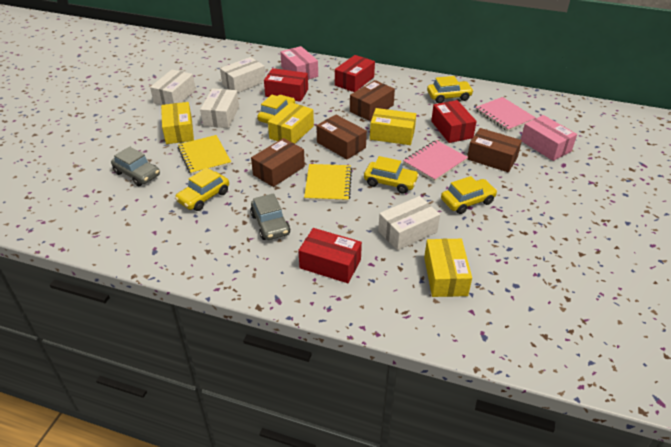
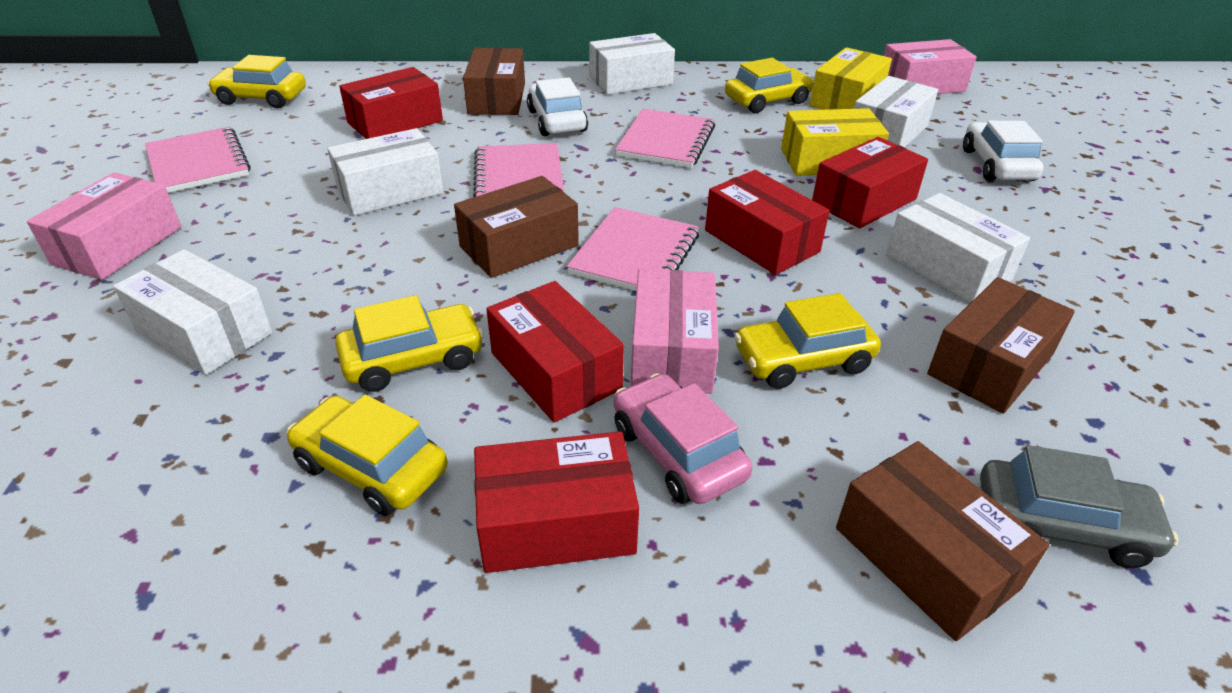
grey car: 2 -> 1
pink box: 2 -> 3
pink car: 0 -> 1
pink notebook: 2 -> 4
red box: 4 -> 5
white box: 4 -> 5
white car: 0 -> 2
yellow box: 4 -> 2
yellow notebook: 2 -> 0

